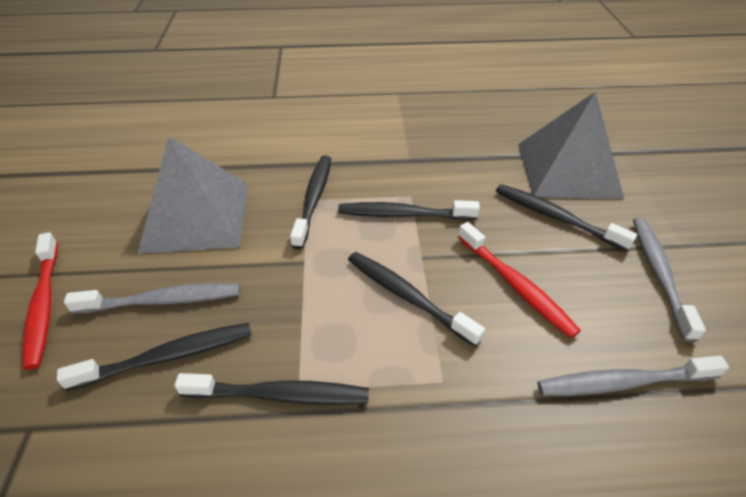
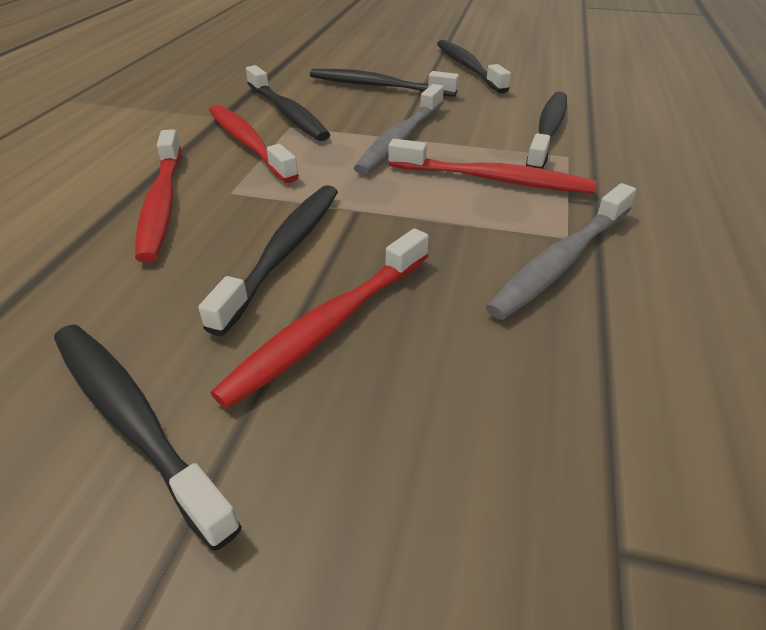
grey pyramid: 2 -> 0
grey toothbrush: 3 -> 2
red toothbrush: 2 -> 4

